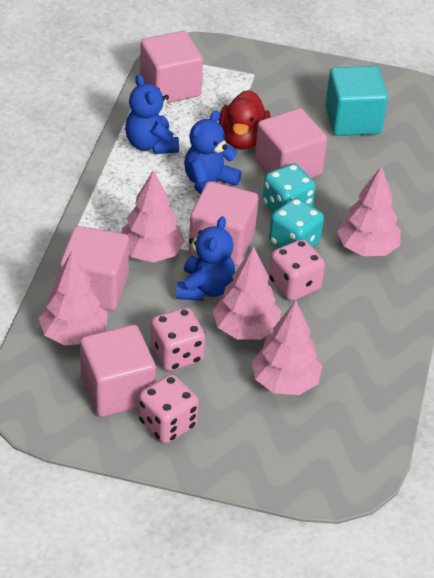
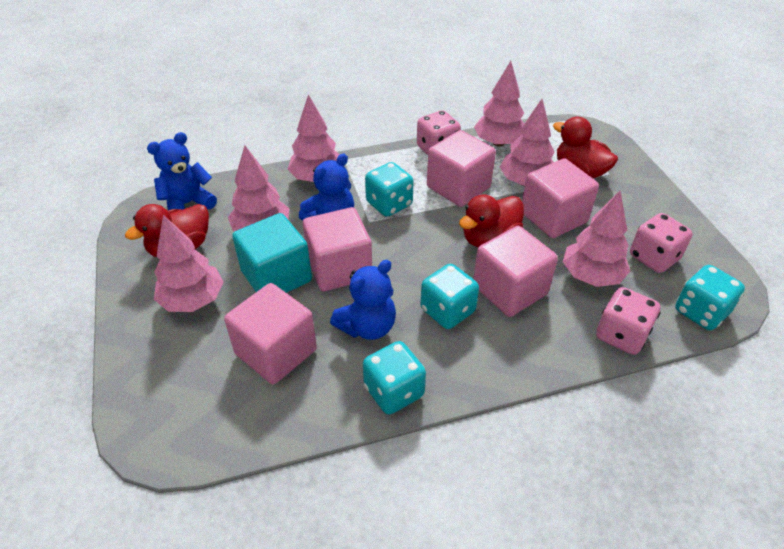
pink tree: 5 -> 6
red duck: 1 -> 3
turquoise dice: 2 -> 4

